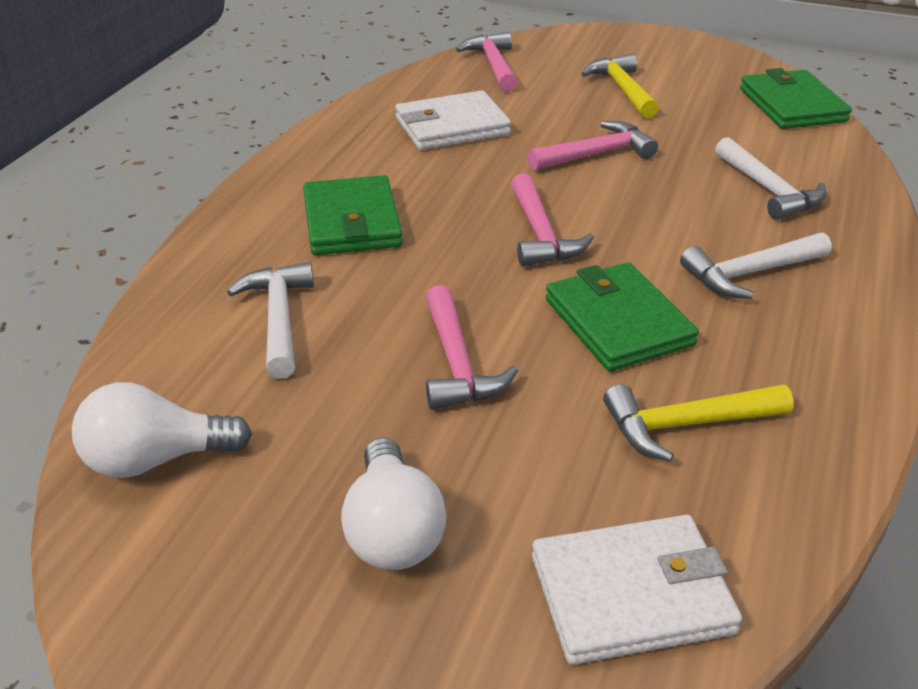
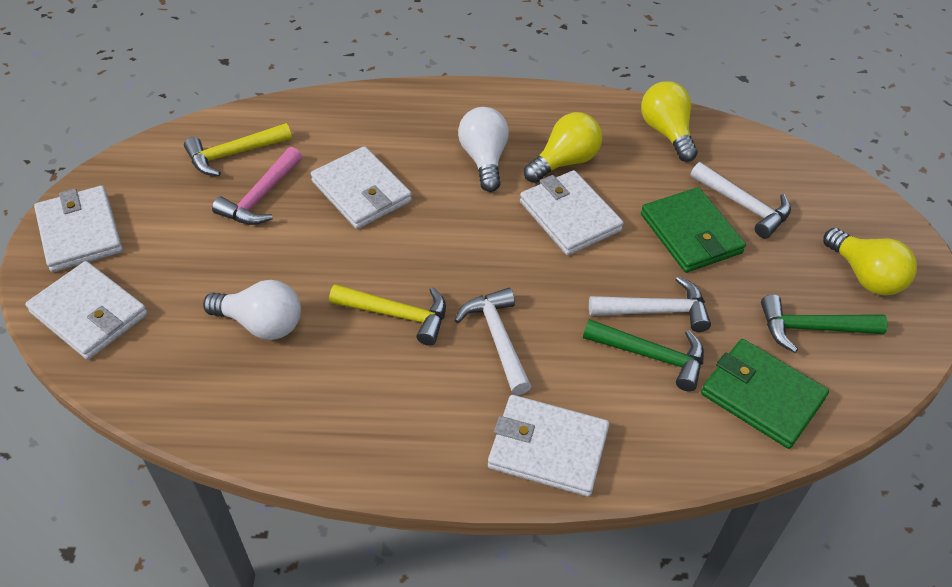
green hammer: 0 -> 2
green wallet: 3 -> 2
pink hammer: 4 -> 1
white wallet: 2 -> 5
yellow light bulb: 0 -> 3

